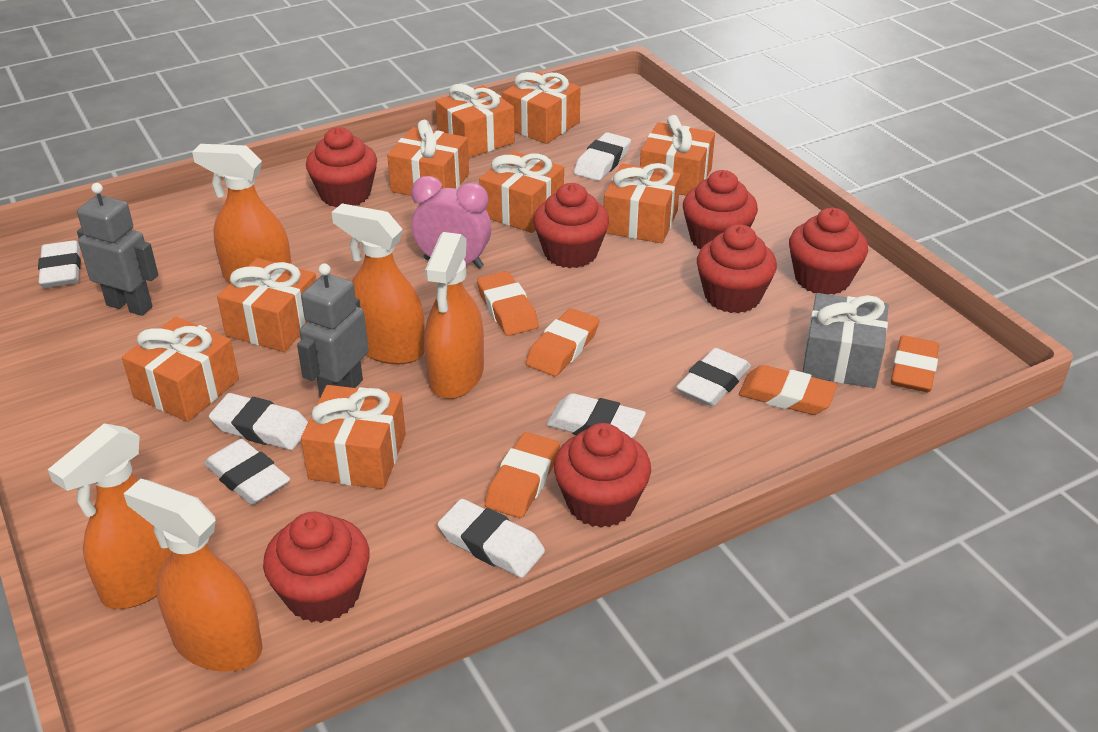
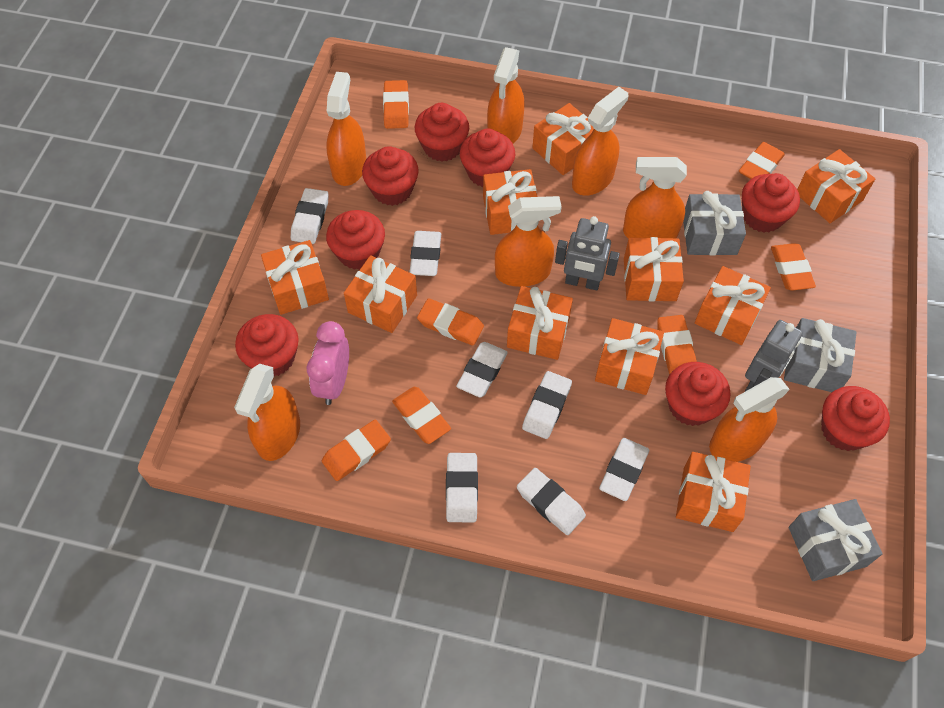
grey gift: 1 -> 3
orange eraser: 5 -> 7
orange gift: 9 -> 10
orange spray bottle: 5 -> 7
red cupcake: 7 -> 8

